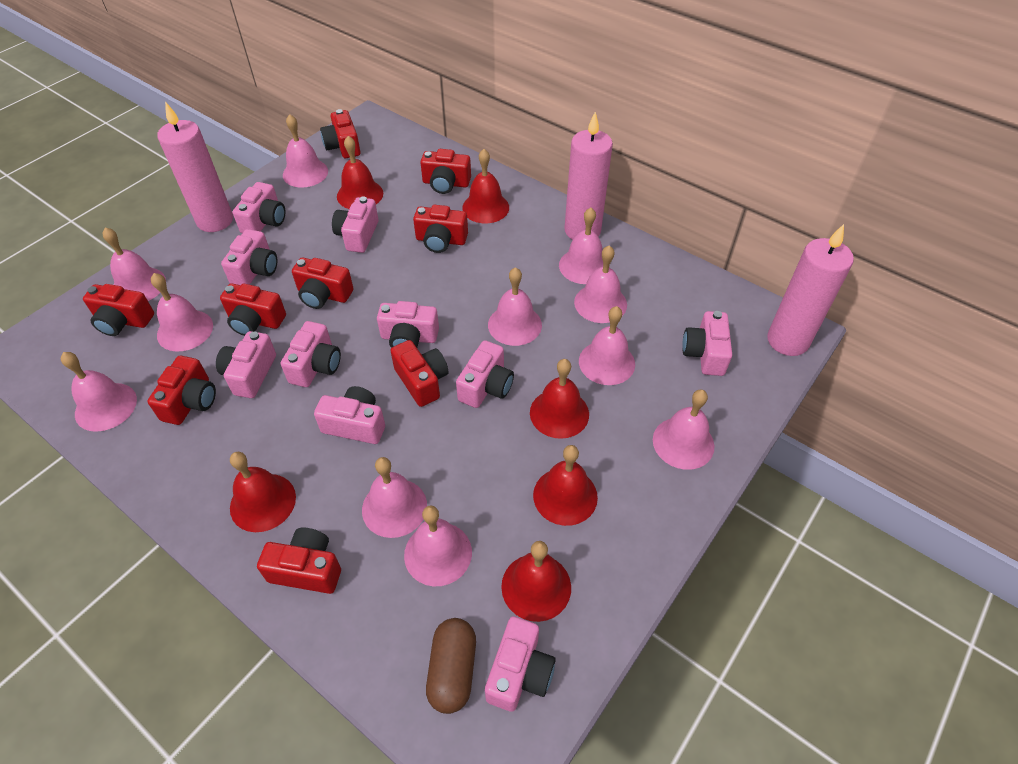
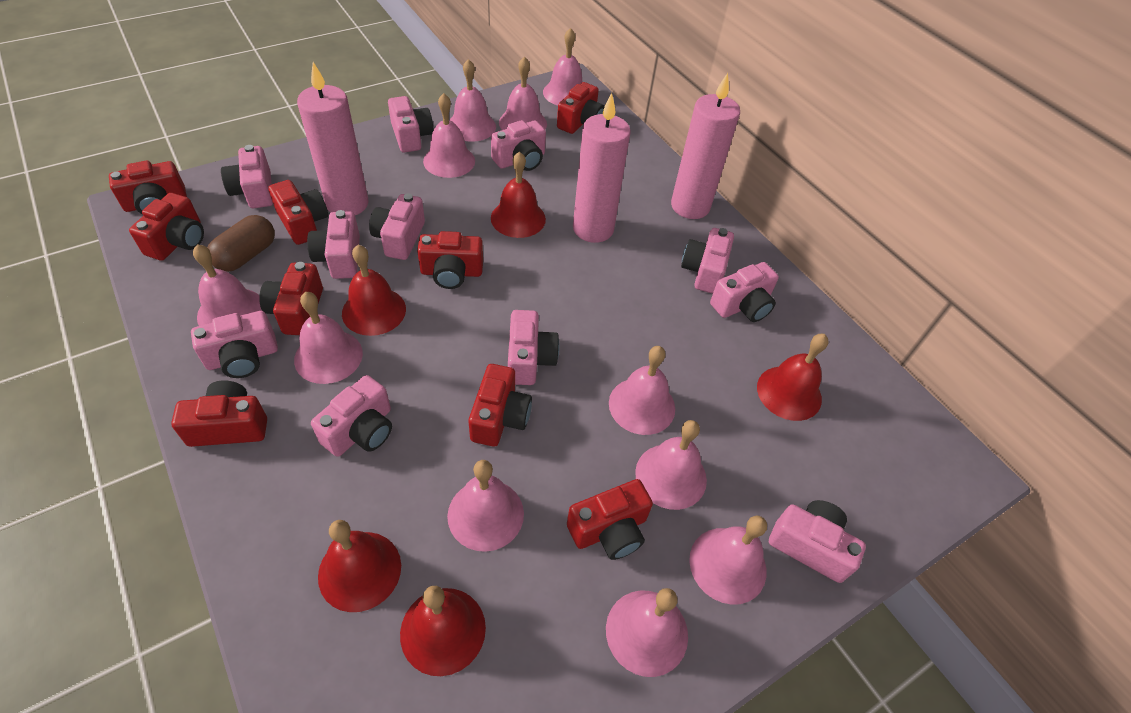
pink camera: 10 -> 11
red bell: 6 -> 5

